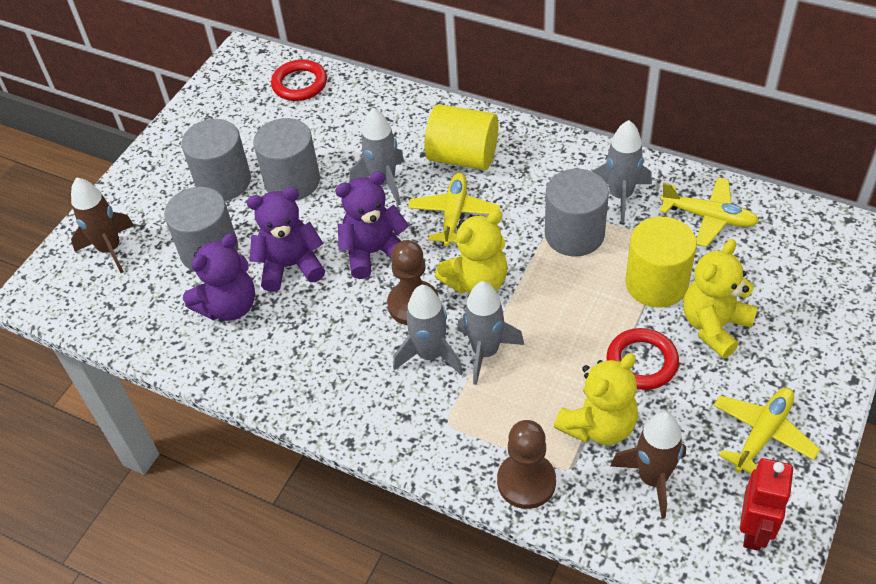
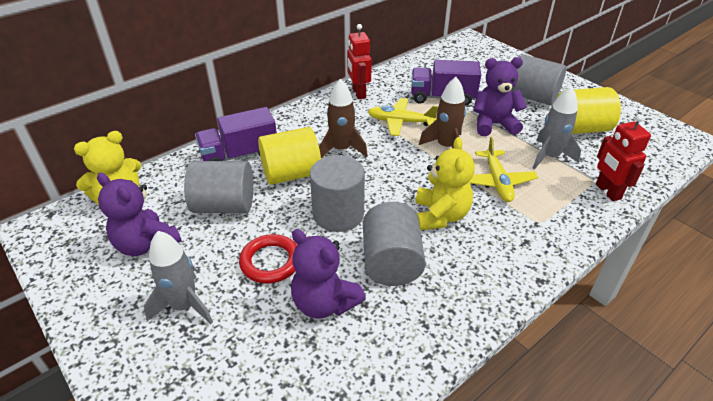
brown pawn: 2 -> 0
grey rocket: 4 -> 2
purple truck: 0 -> 2
red ring: 2 -> 1
red robot: 1 -> 2
yellow plane: 3 -> 2
yellow teddy bear: 3 -> 2

